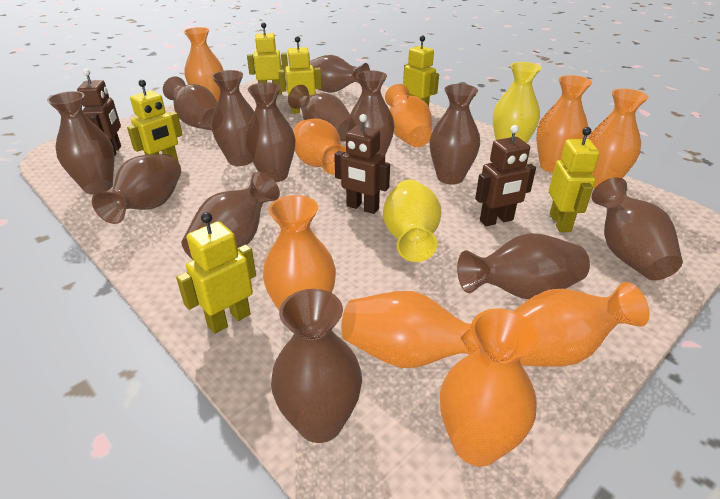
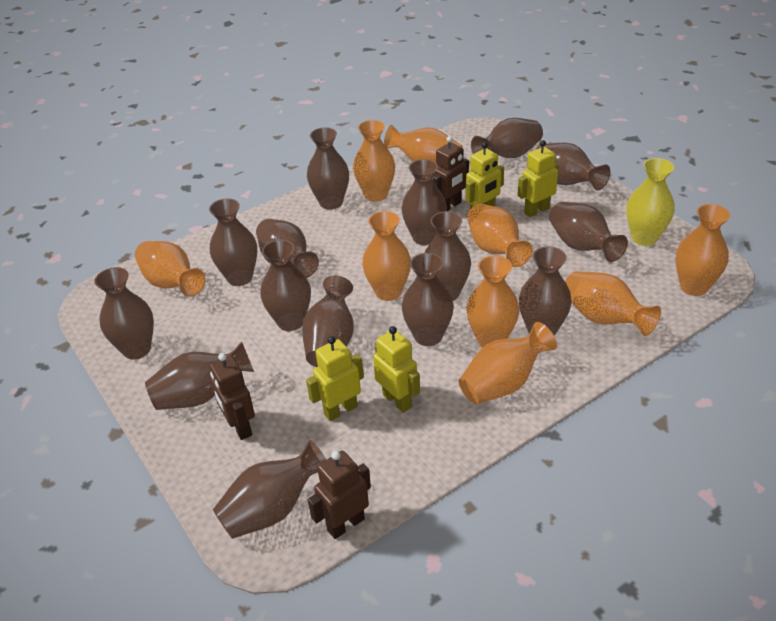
brown vase: 13 -> 15
yellow robot: 6 -> 4
yellow vase: 2 -> 1

